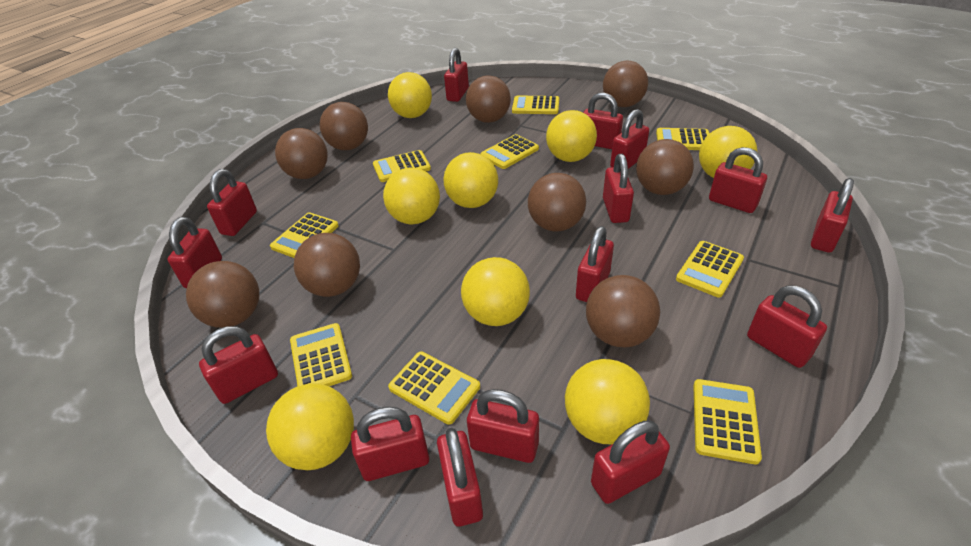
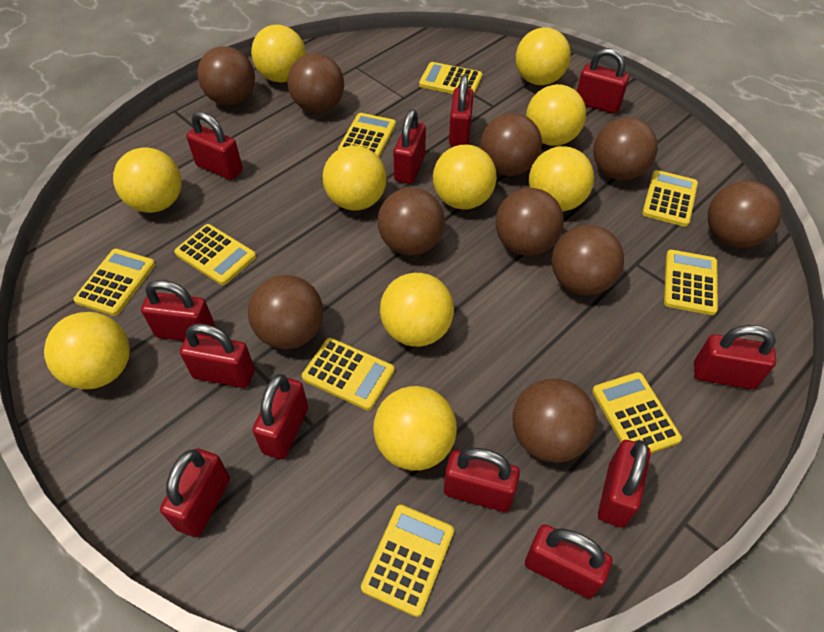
brown ball: 9 -> 10
red padlock: 15 -> 12
yellow ball: 8 -> 10

